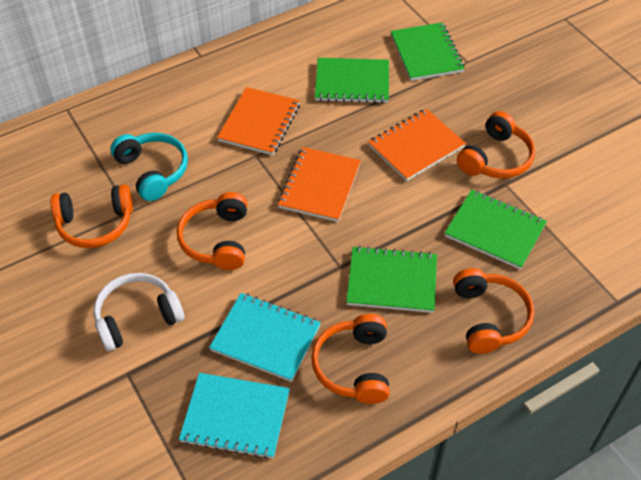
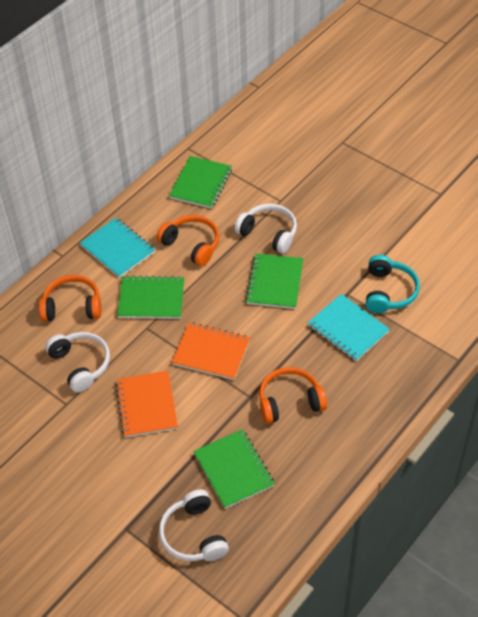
orange headphones: 5 -> 3
orange notebook: 3 -> 2
white headphones: 1 -> 3

